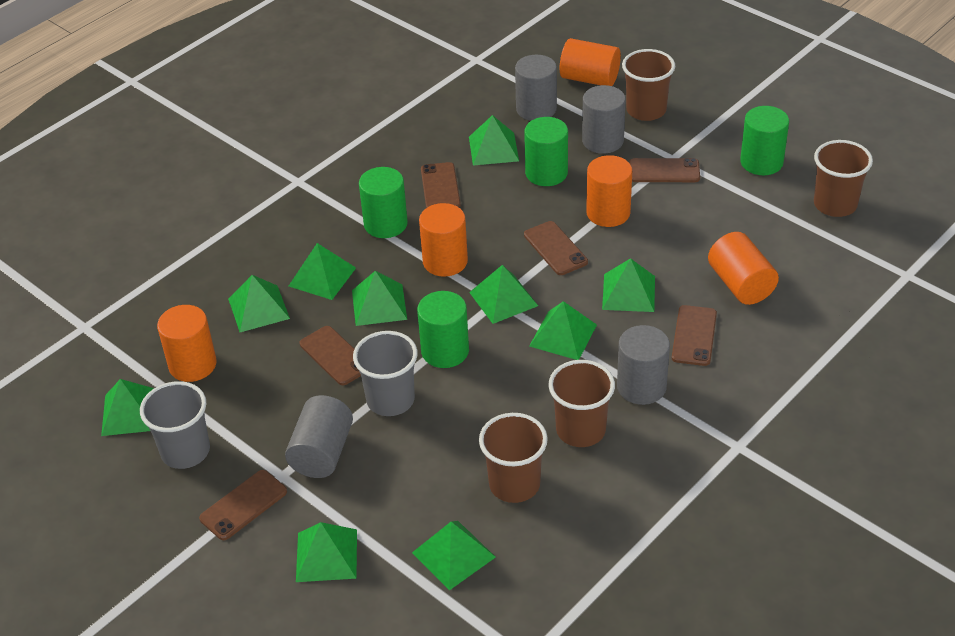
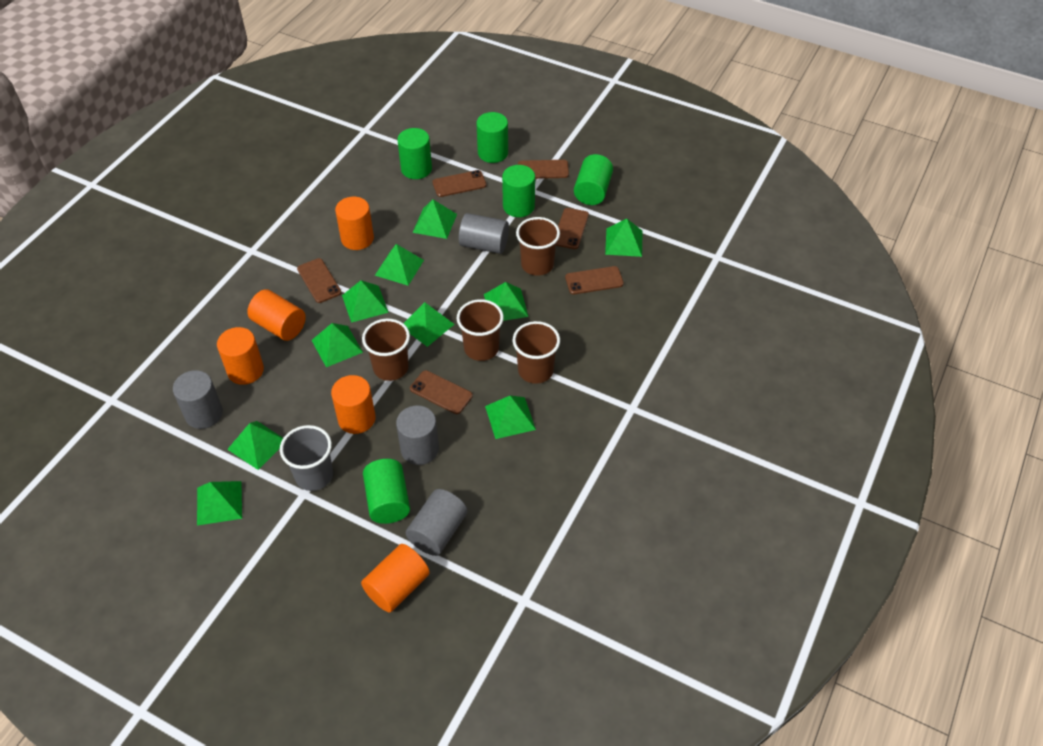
green cylinder: 4 -> 5
grey cup: 2 -> 1

